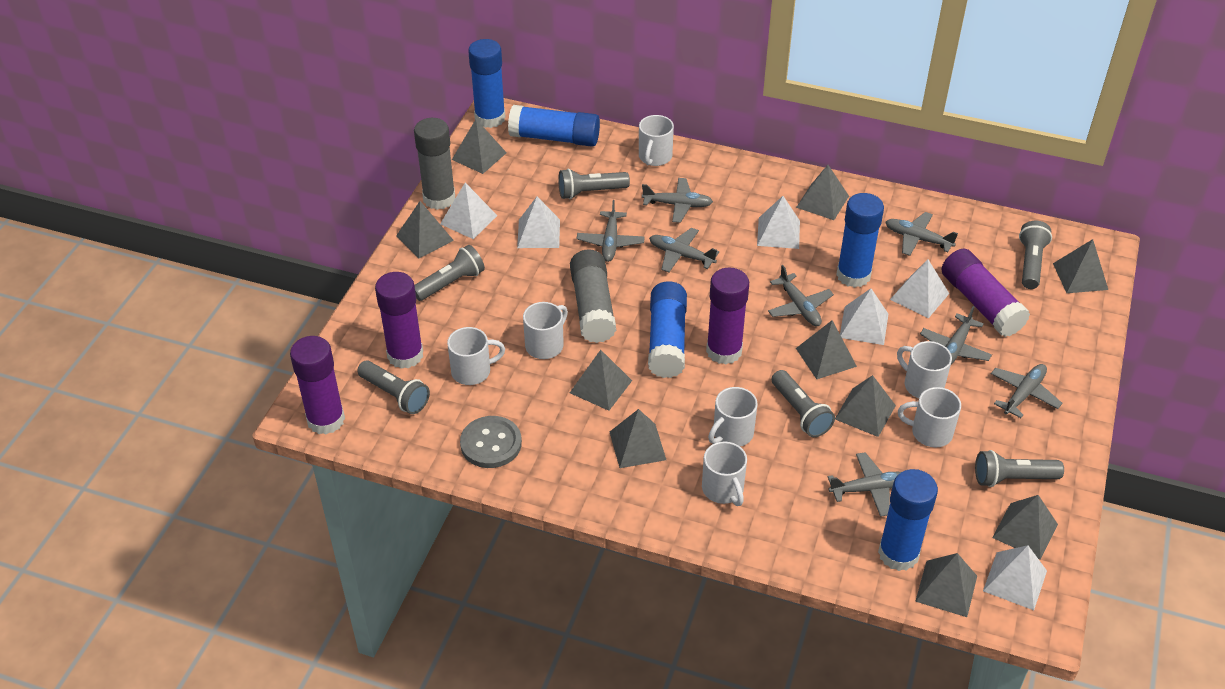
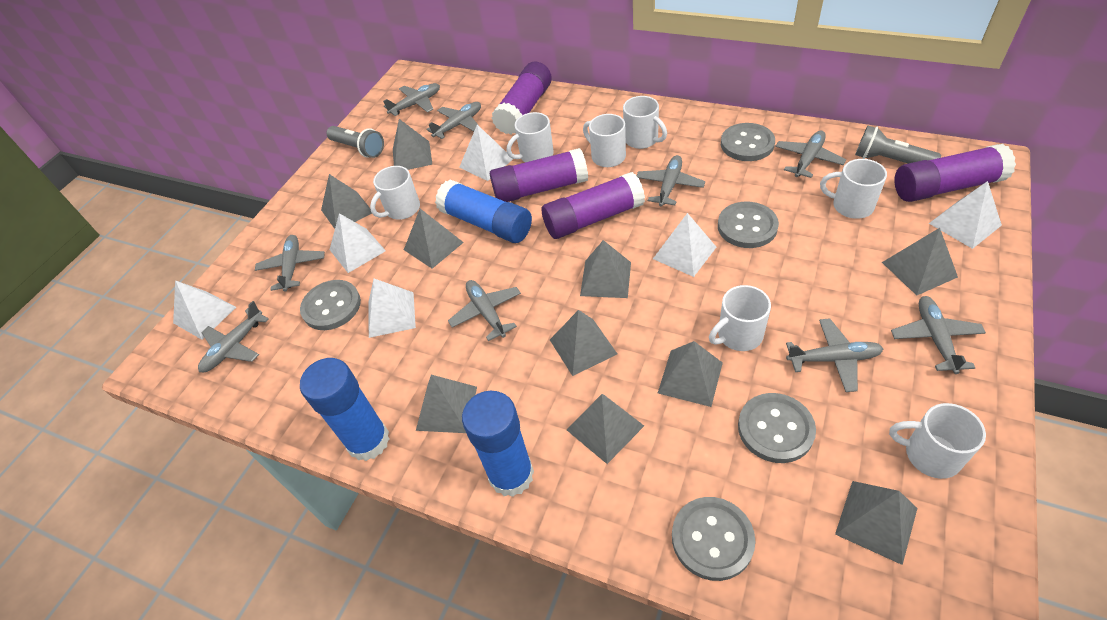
blue glue stick: 5 -> 3
grey button: 1 -> 5
grey flashlight: 6 -> 2
grey glue stick: 2 -> 0
grey plane: 8 -> 9

